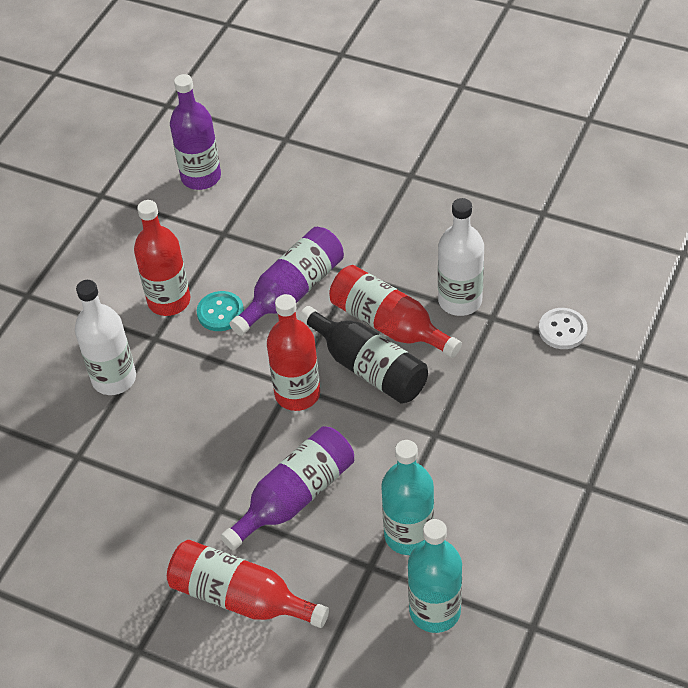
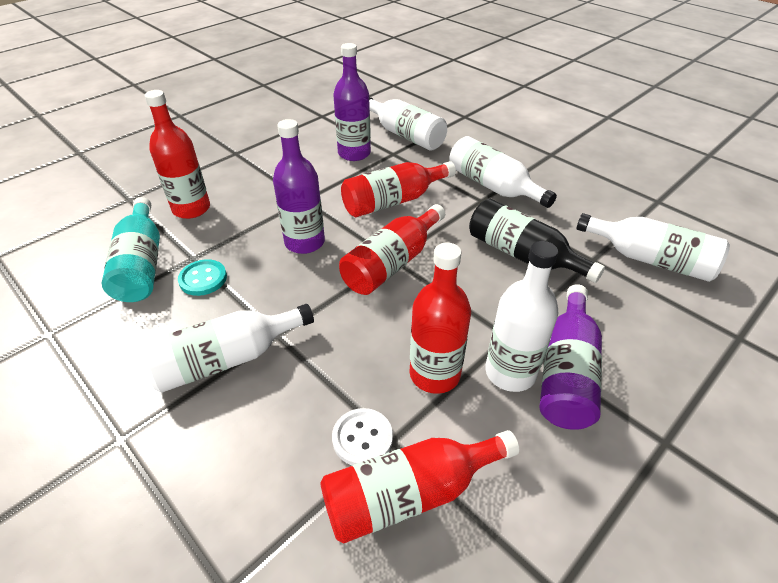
red bottle: 4 -> 5
turquoise bottle: 2 -> 1
white bottle: 2 -> 5

